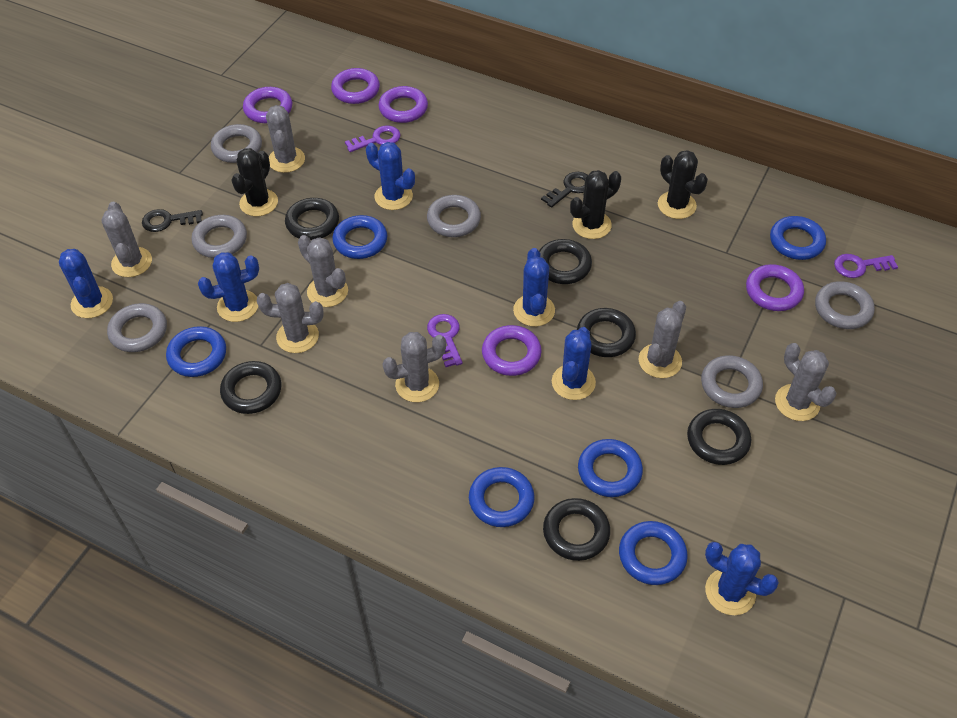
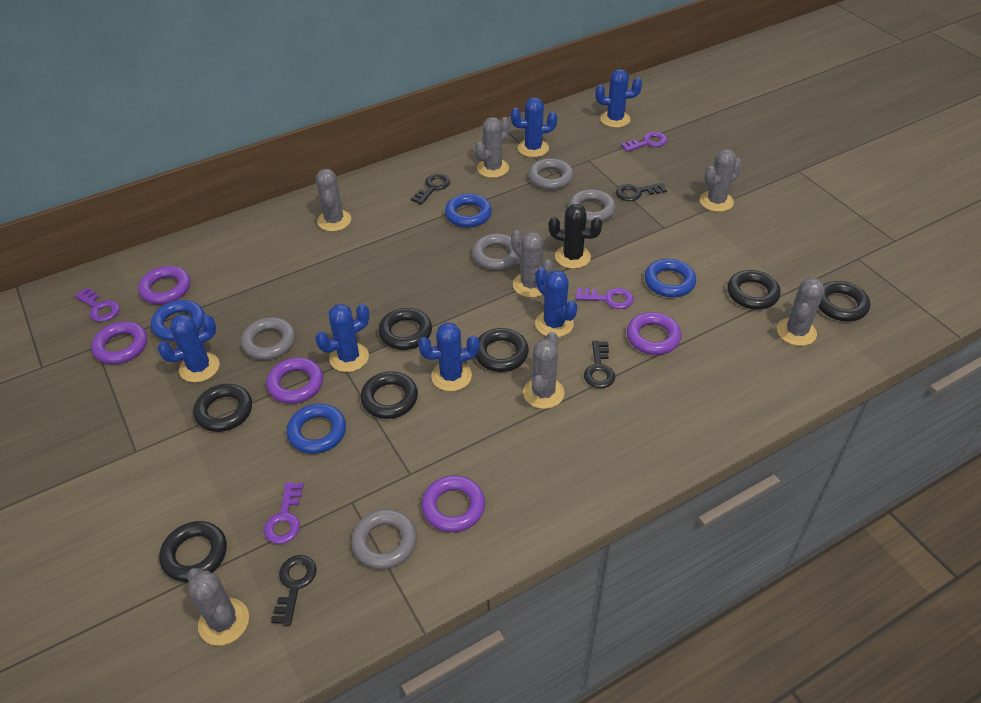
black cactus: 3 -> 1
black key: 2 -> 4
black ring: 6 -> 7
blue ring: 6 -> 4
grey ring: 6 -> 5
purple key: 3 -> 4

